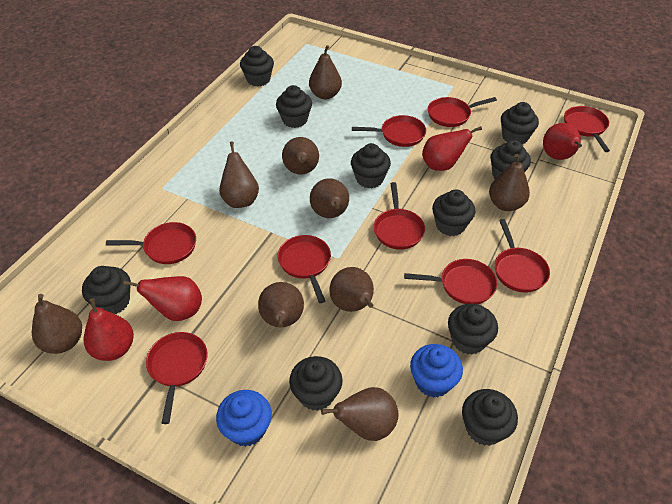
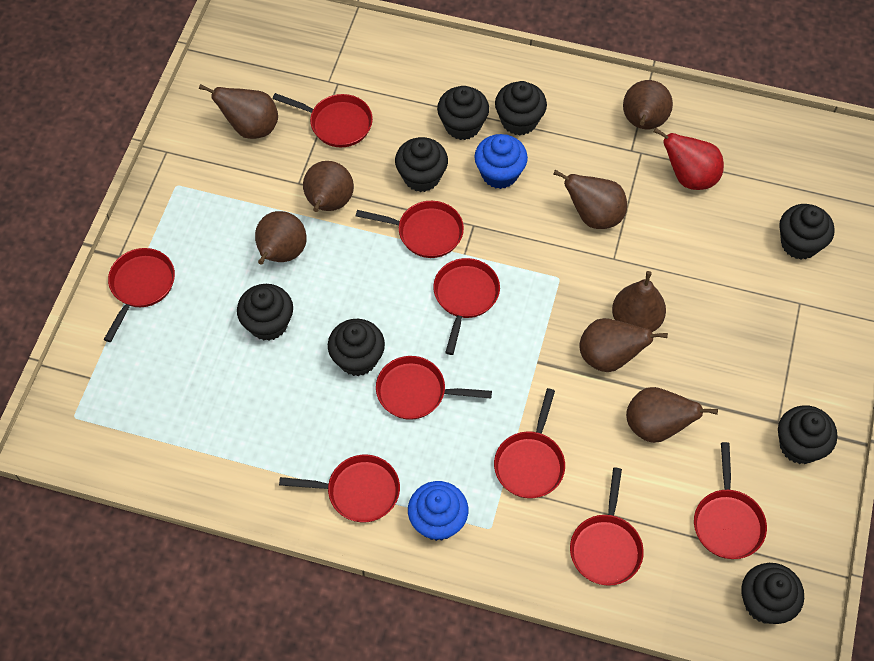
black cupcake: 10 -> 8
brown pear: 9 -> 8
red pear: 4 -> 1

